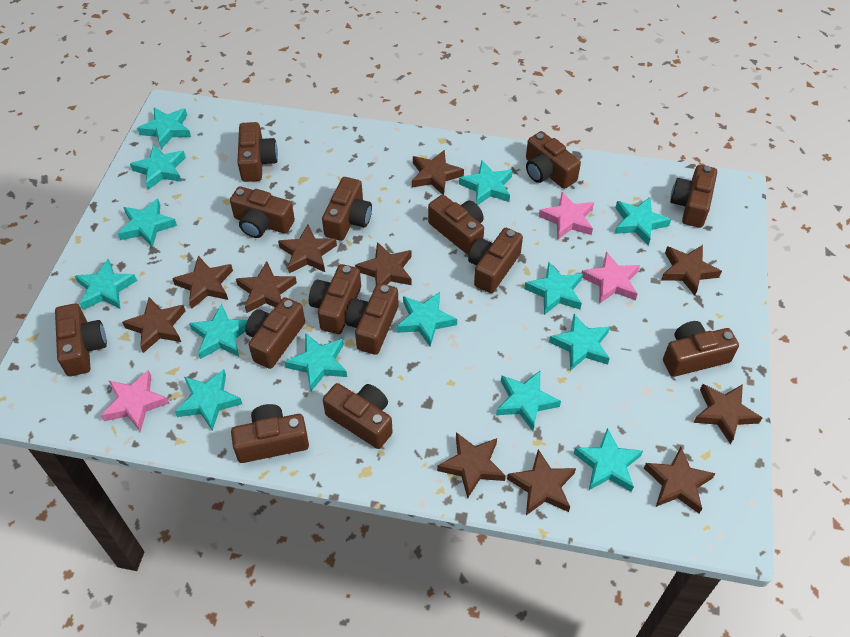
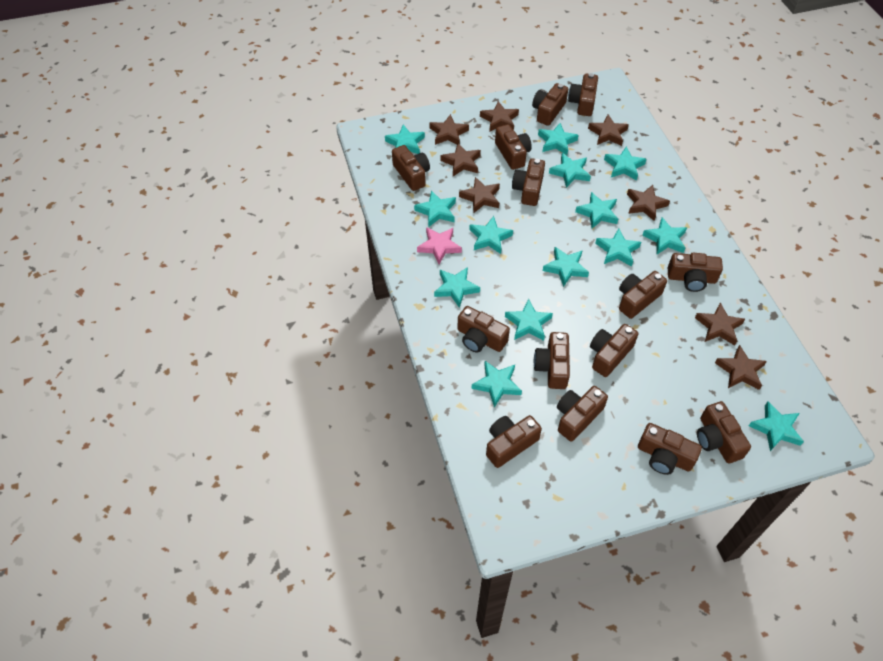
brown star: 11 -> 8
pink star: 3 -> 1

